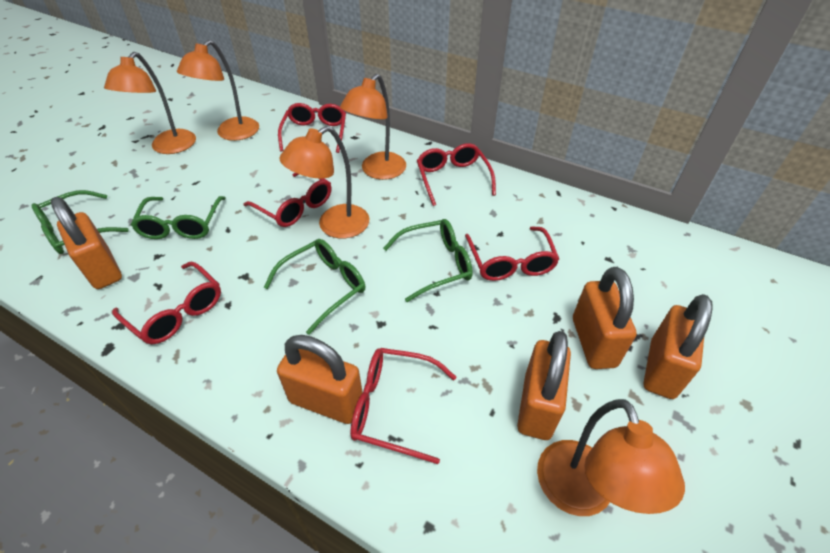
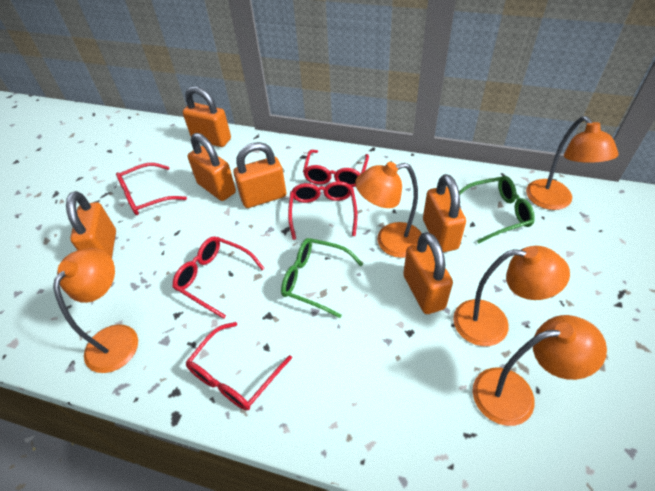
green glasses: 4 -> 2
orange padlock: 5 -> 6
red glasses: 6 -> 5

